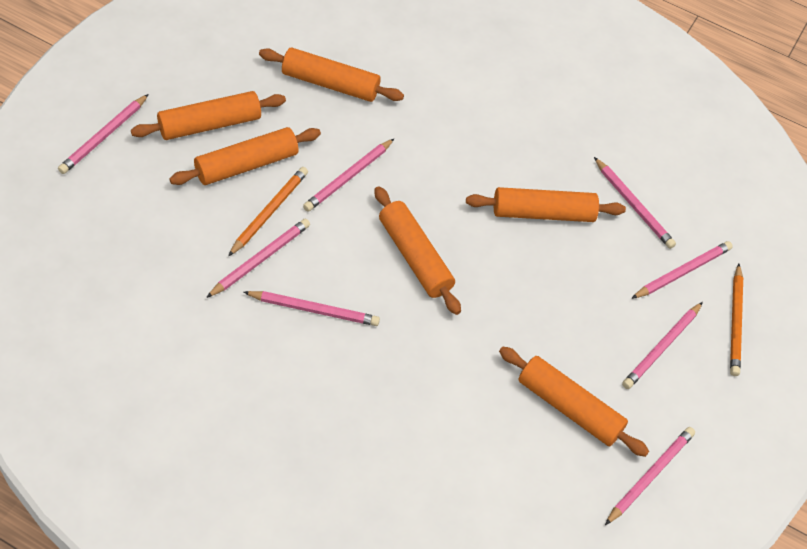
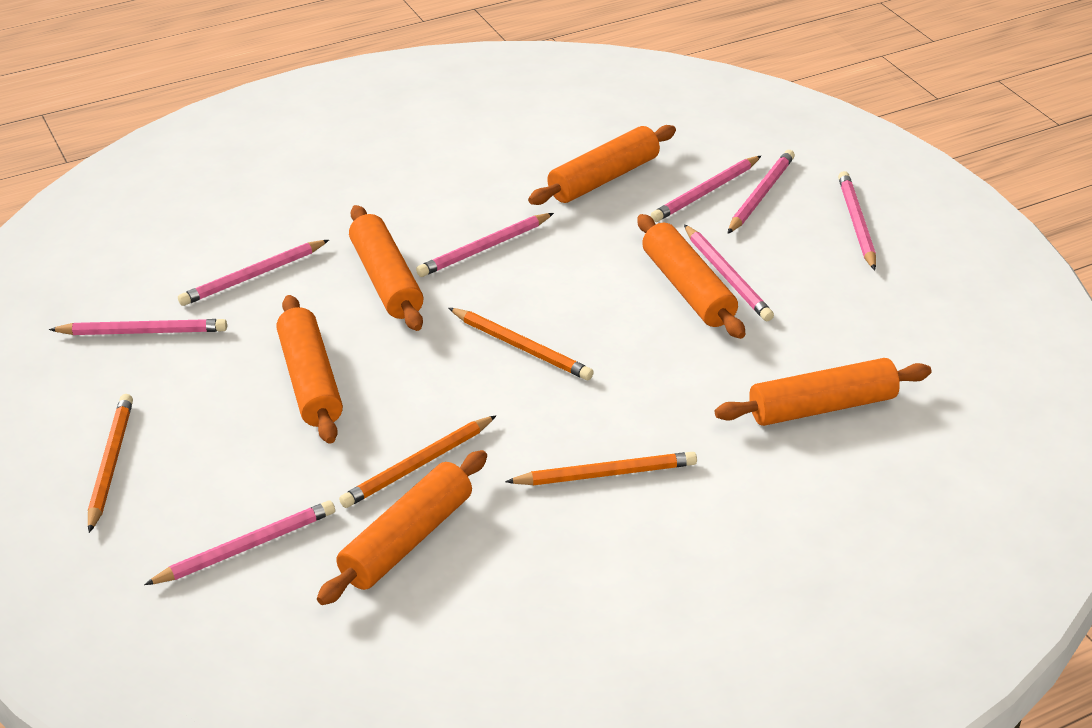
orange pencil: 2 -> 4

